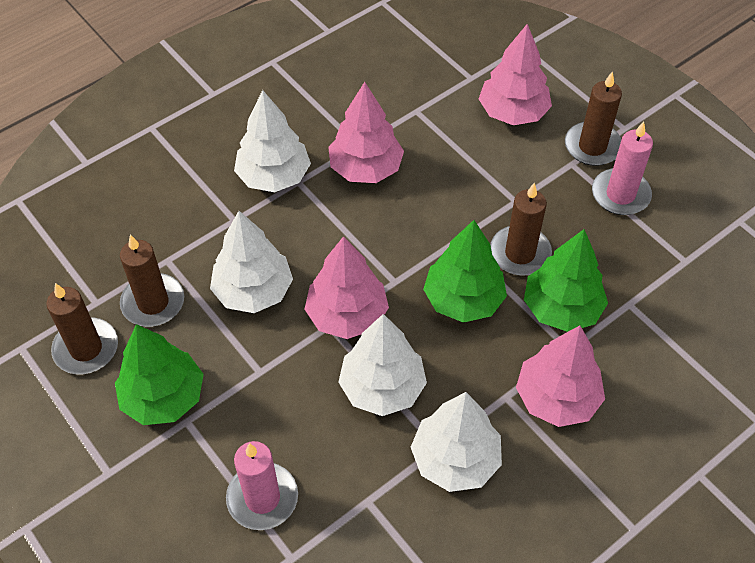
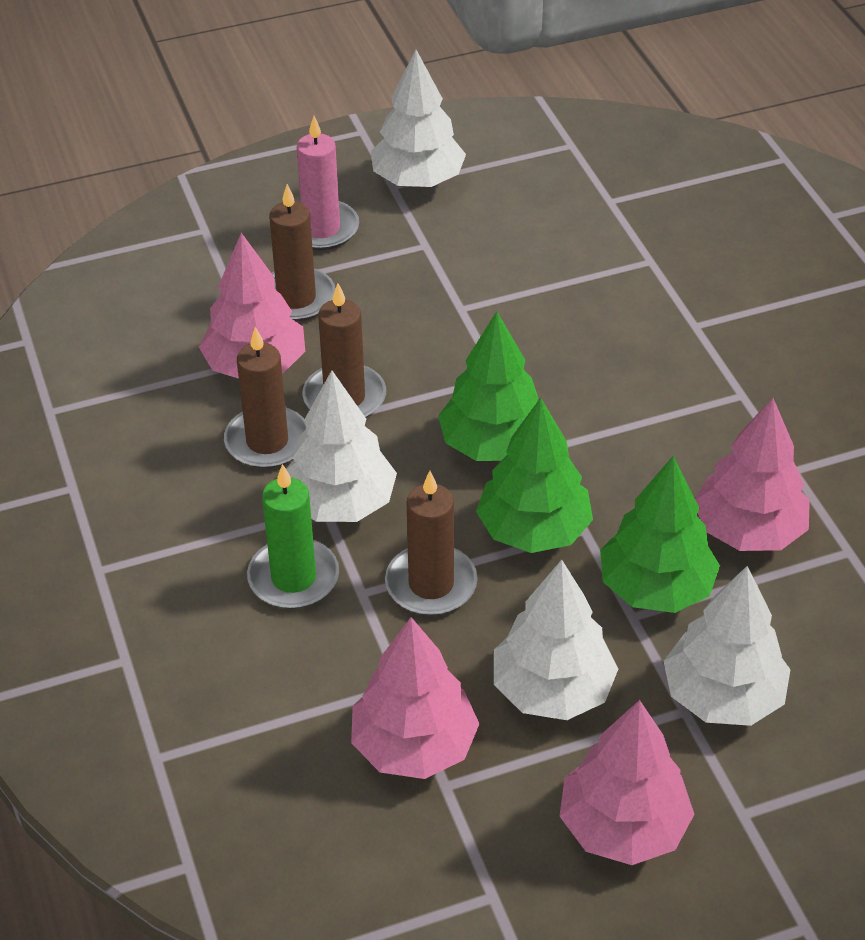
green candle: 0 -> 1
pink candle: 2 -> 1

